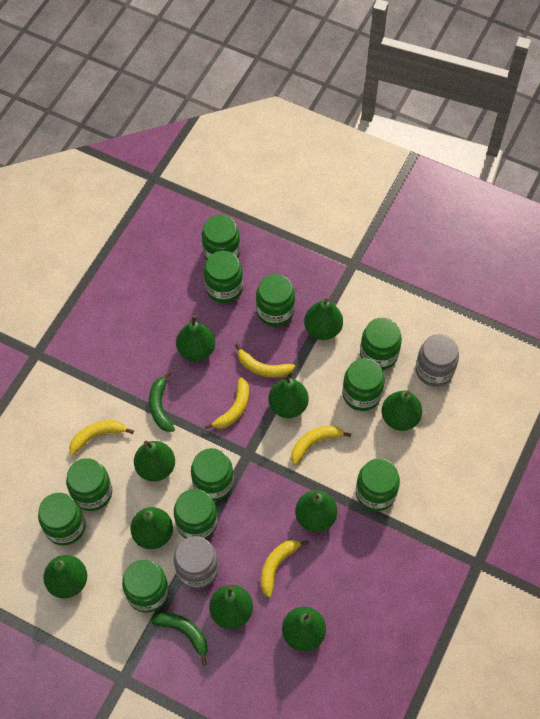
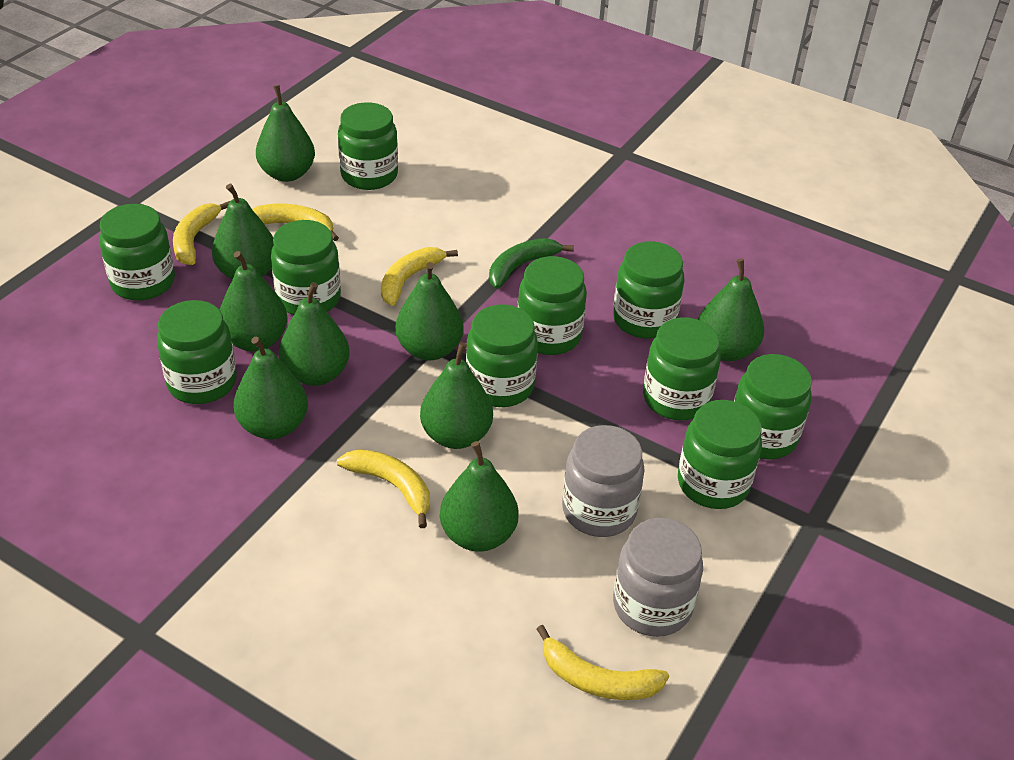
green banana: 2 -> 1
green jar: 11 -> 10
green pear: 10 -> 9

